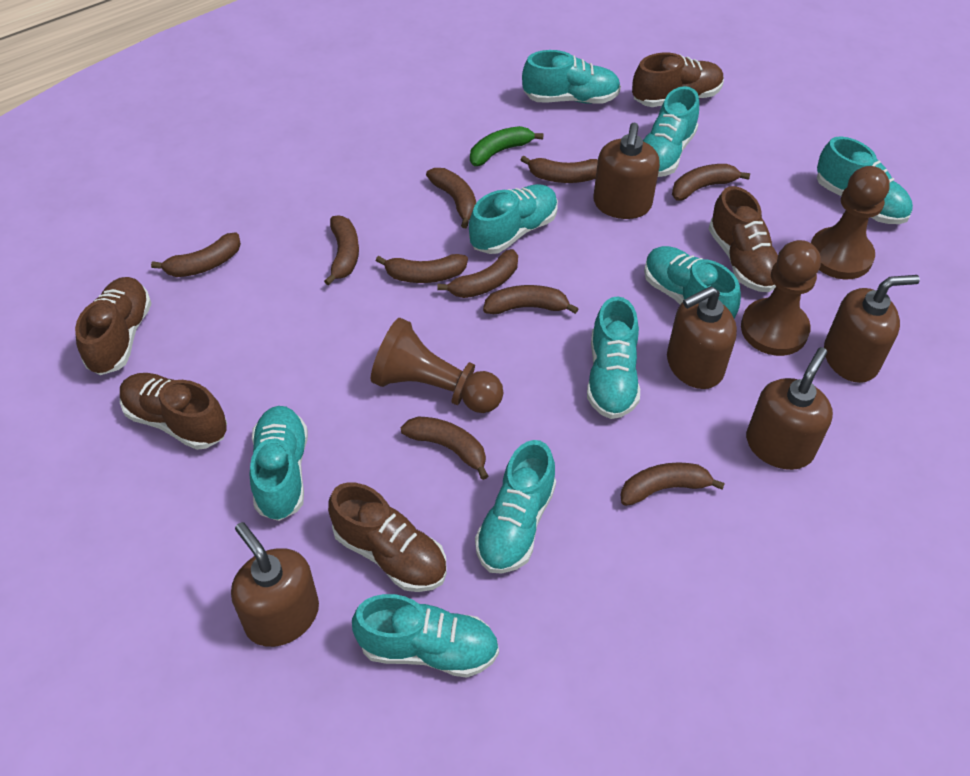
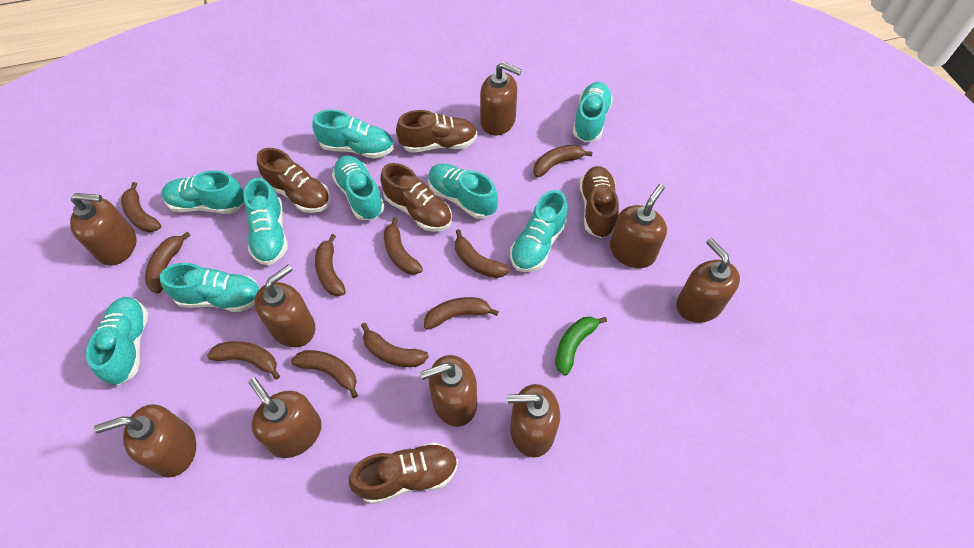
brown pawn: 3 -> 0
brown soap dispenser: 5 -> 9

